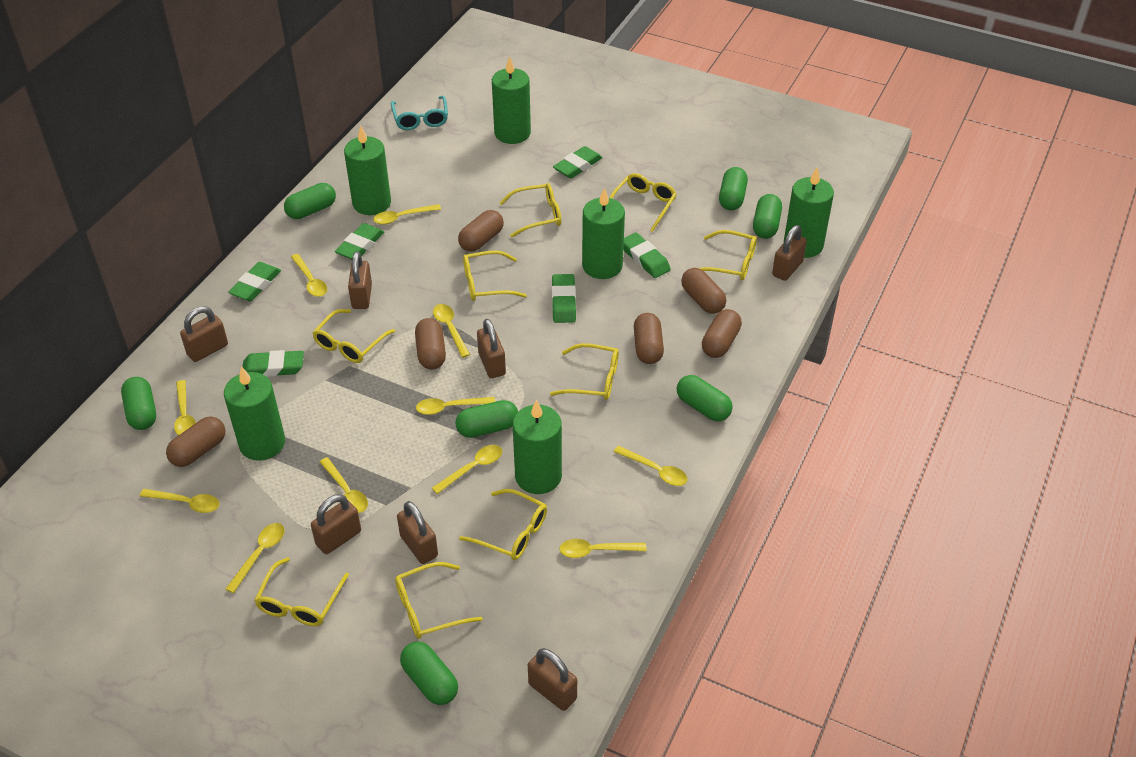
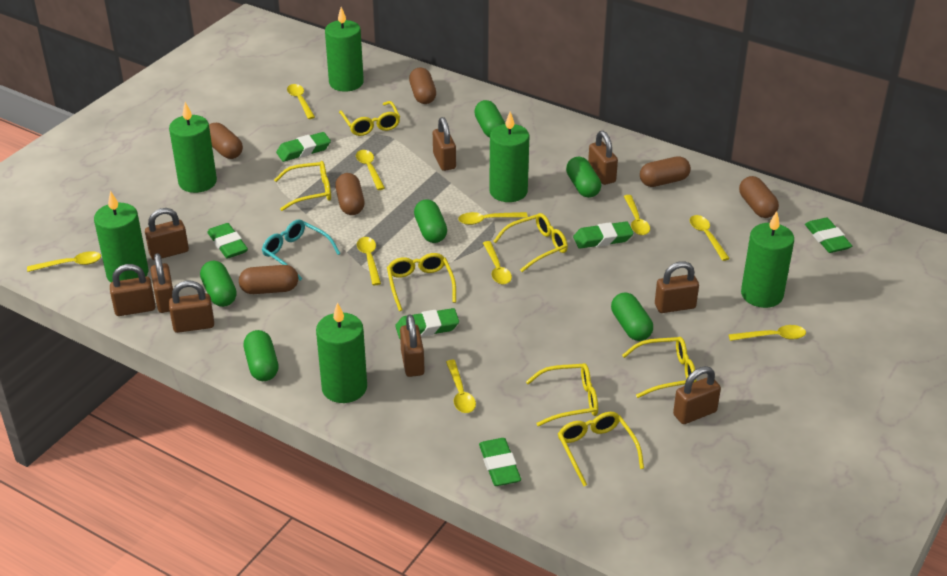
brown padlock: 7 -> 9
green capsule: 7 -> 6
yellow glasses: 9 -> 7
yellow spoon: 11 -> 10

